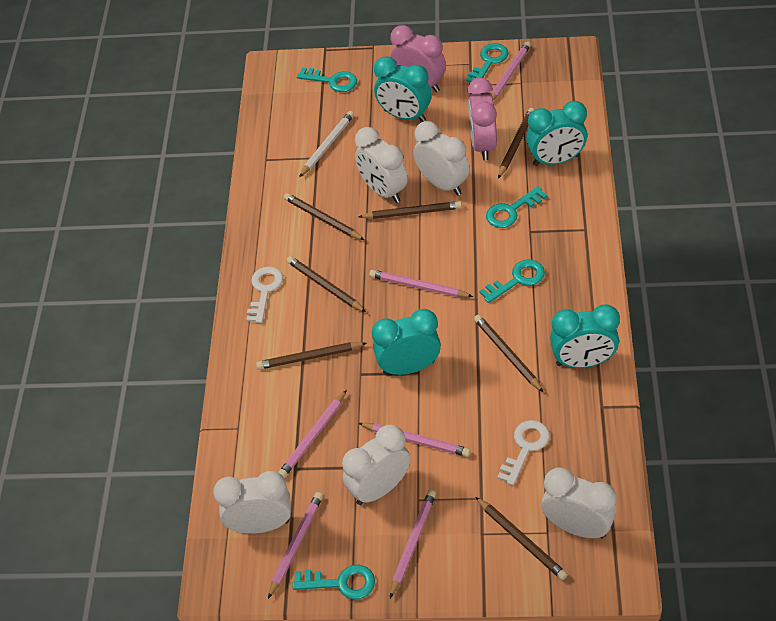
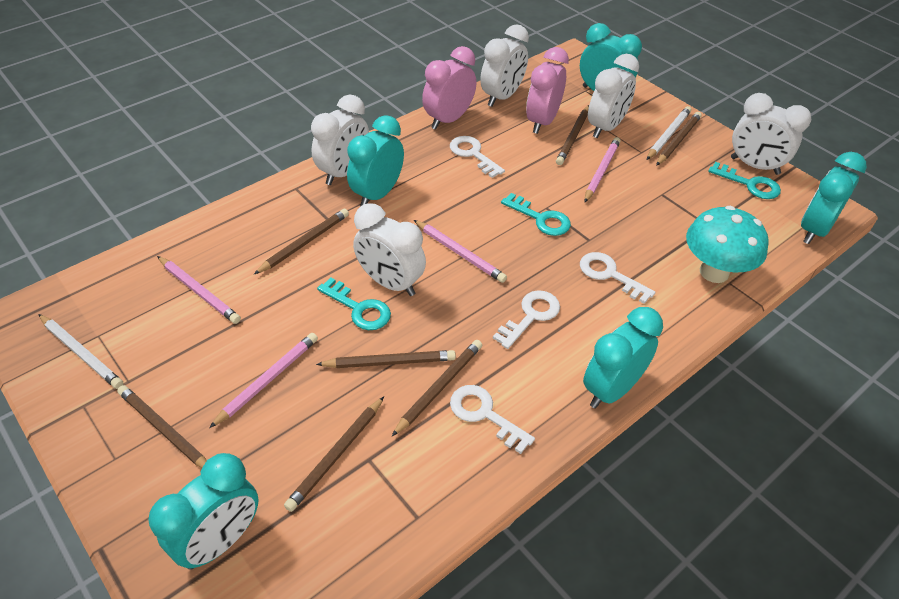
pink pencil: 6 -> 4
turquoise clock: 4 -> 5
turquoise key: 5 -> 3
turquoise mushroom: 0 -> 1
white key: 2 -> 4
white pencil: 1 -> 2

